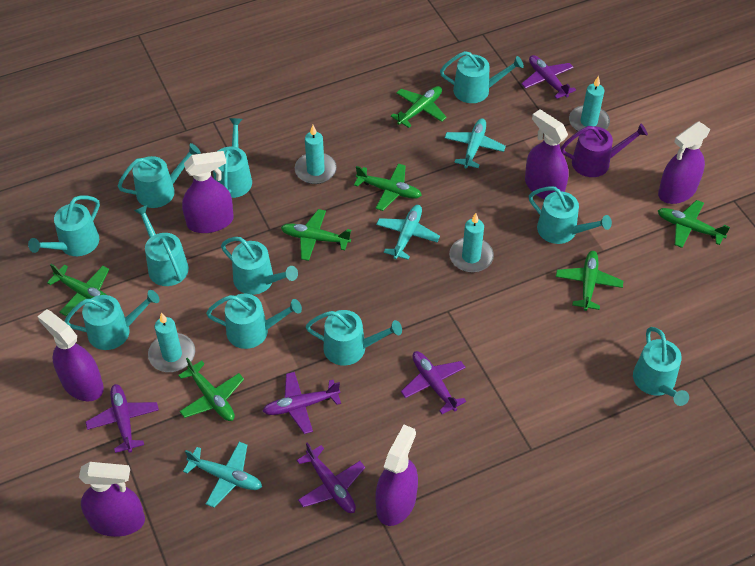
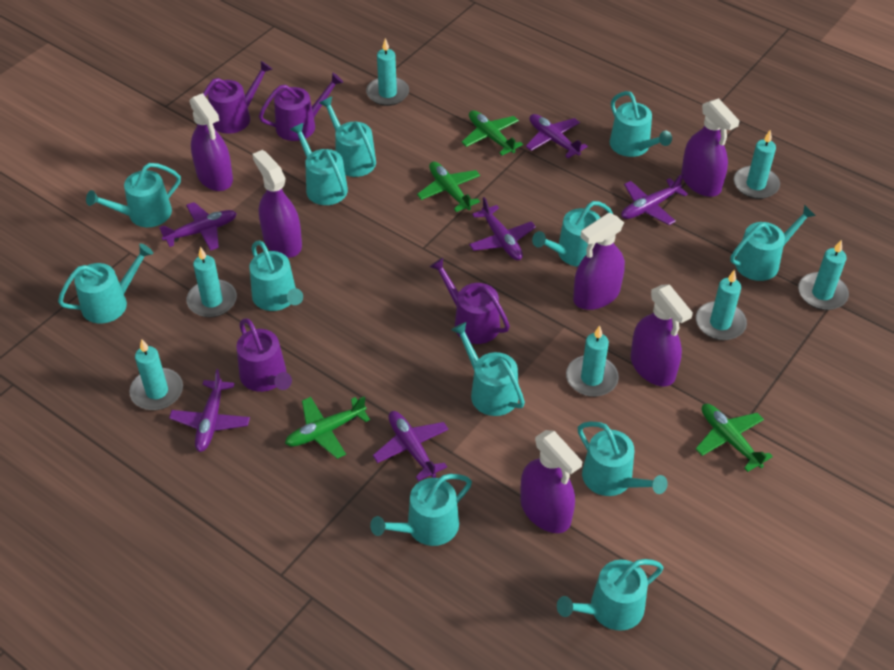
green plane: 7 -> 4
purple plane: 5 -> 6
purple watering can: 1 -> 4
turquoise candle: 4 -> 7
turquoise plane: 3 -> 0
turquoise watering can: 11 -> 12

